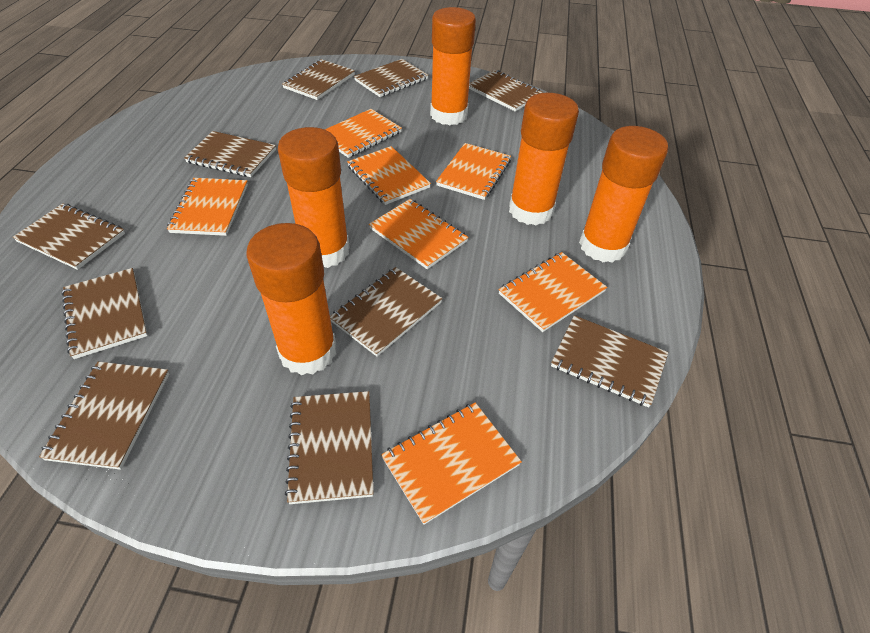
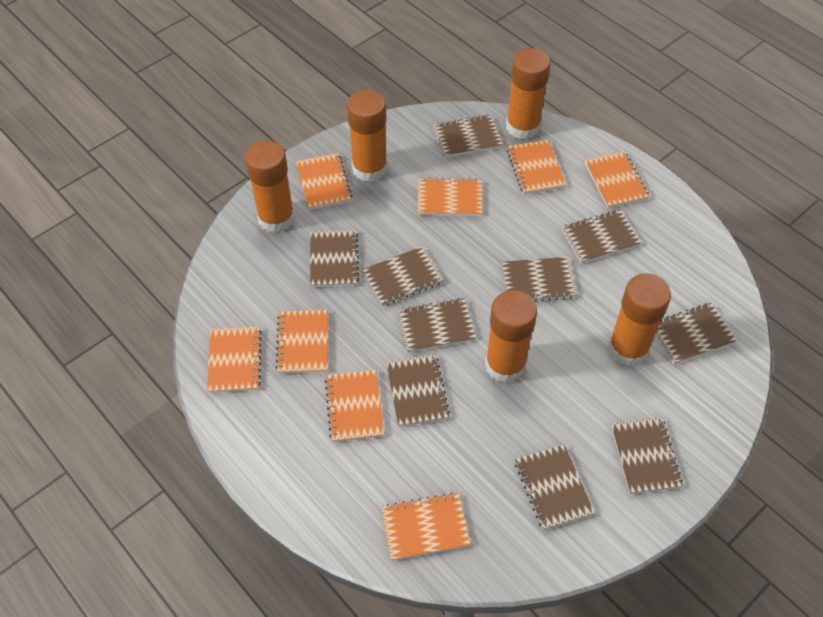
orange notebook: 7 -> 8

